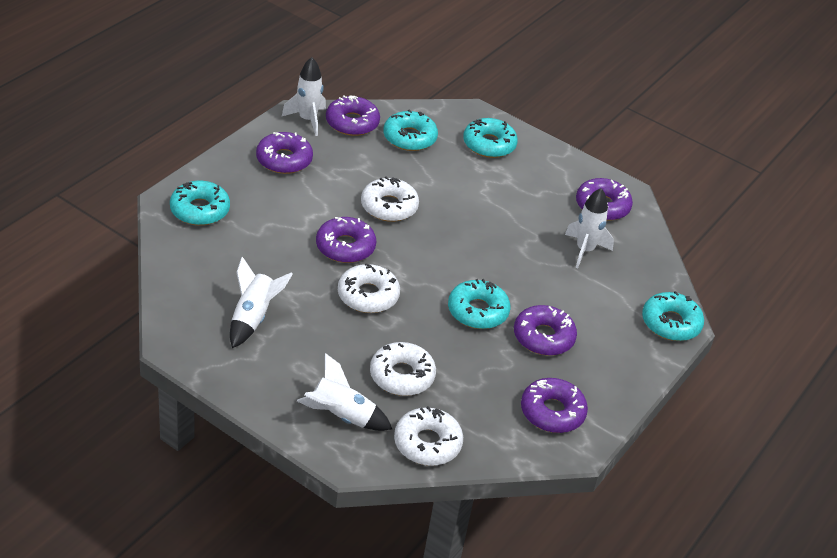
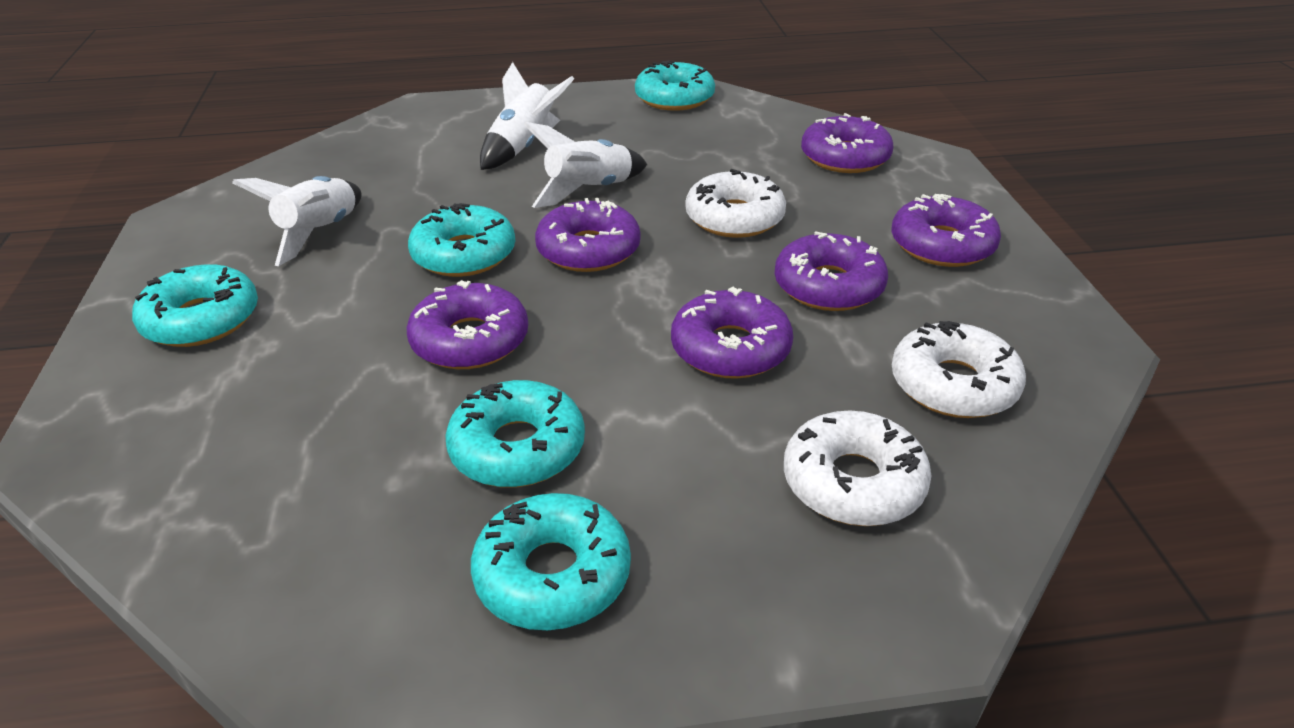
white donut: 4 -> 3
white rocket: 4 -> 3

